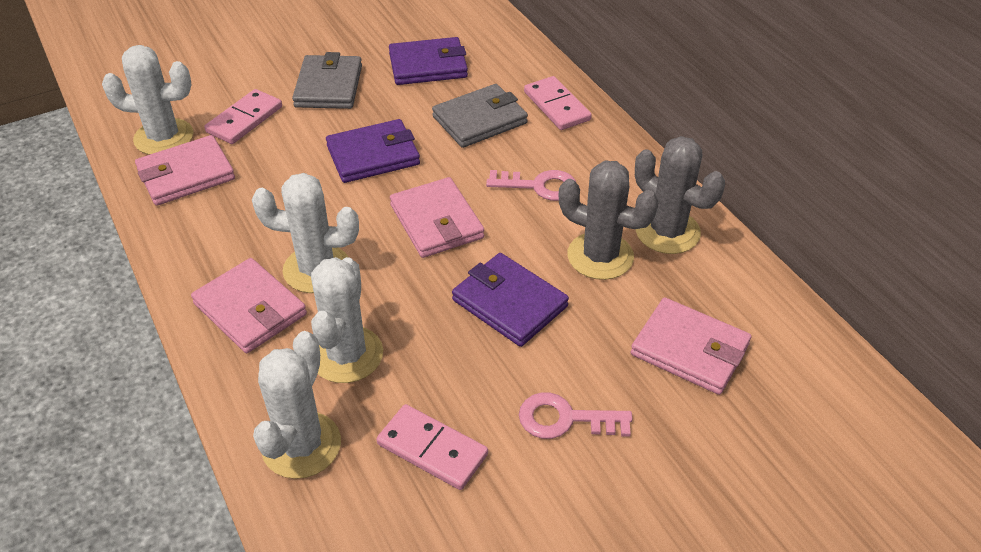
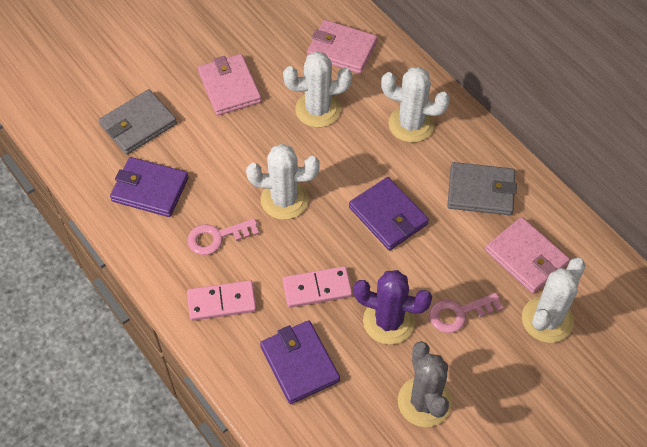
grey cactus: 2 -> 1
pink domino: 3 -> 2
pink wallet: 4 -> 3
purple cactus: 0 -> 1

